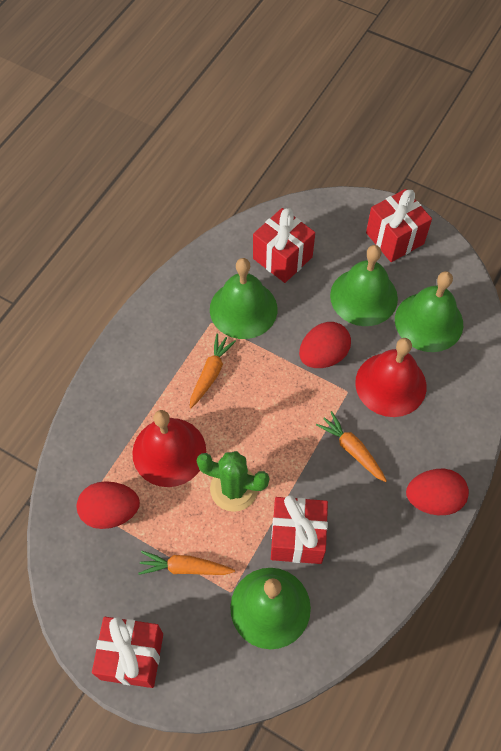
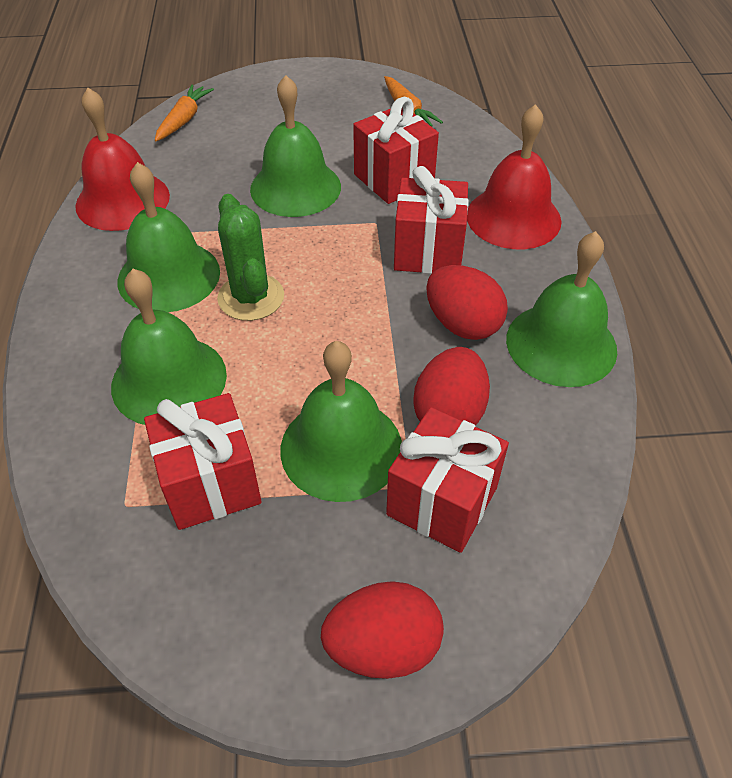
green bell: 4 -> 5
orange carrot: 3 -> 2

